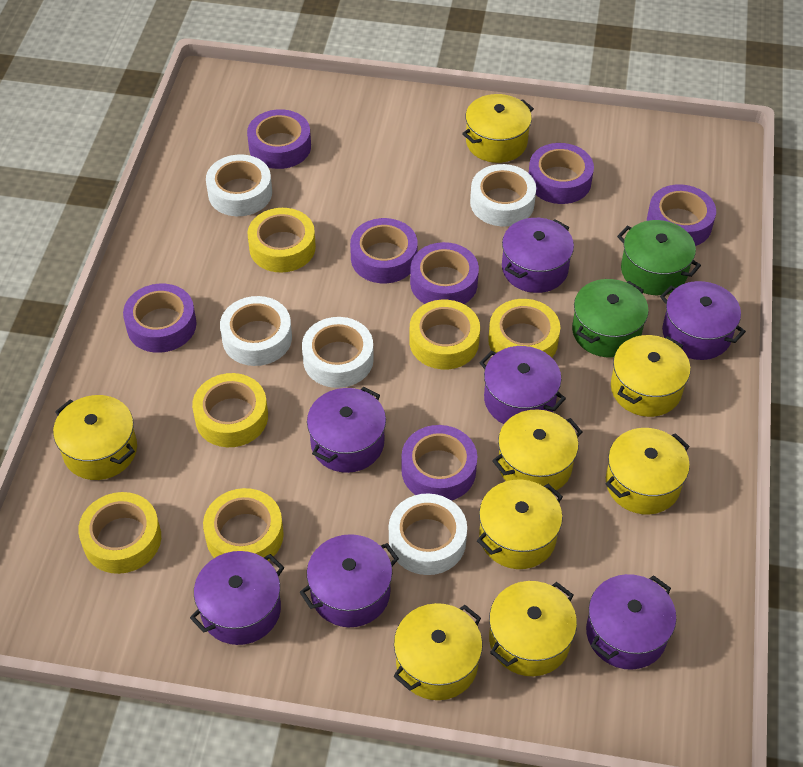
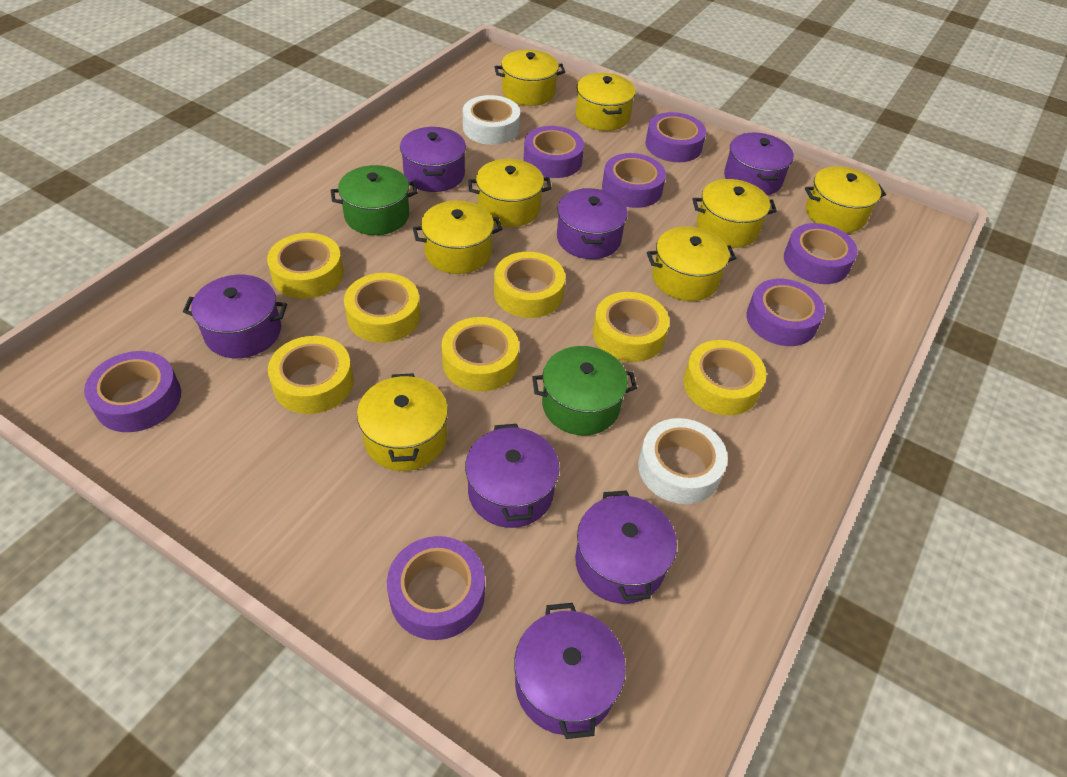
white tape: 5 -> 2
yellow tape: 6 -> 7

